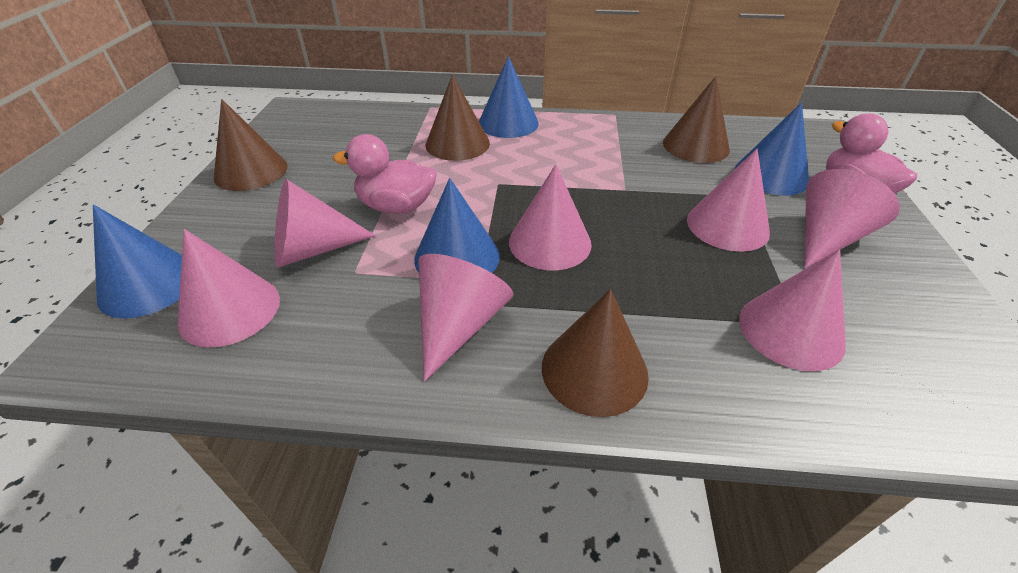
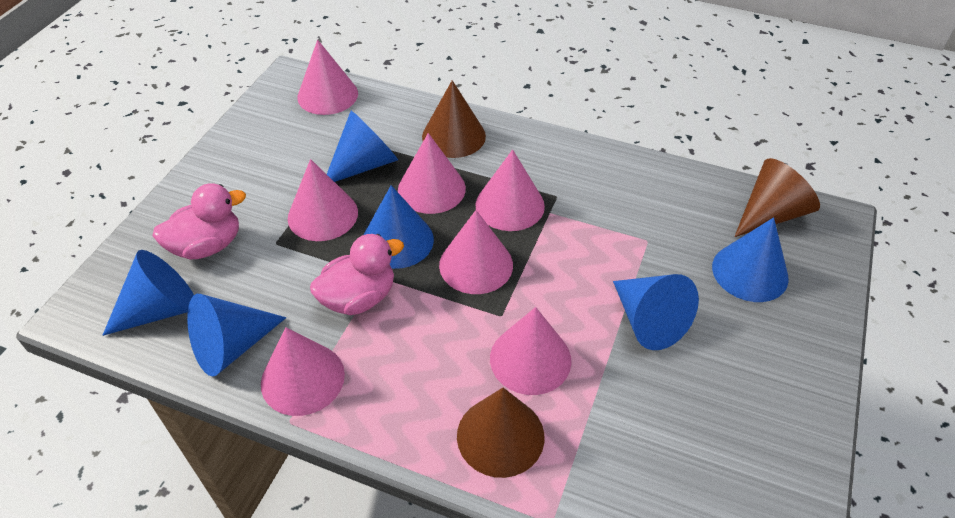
blue cone: 4 -> 6
brown cone: 4 -> 3

